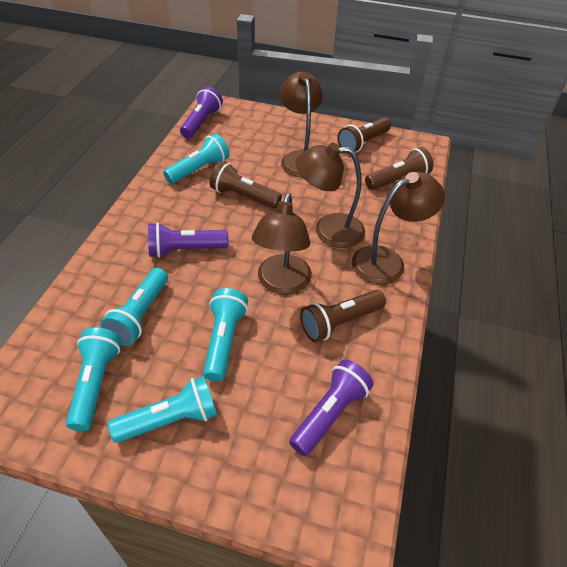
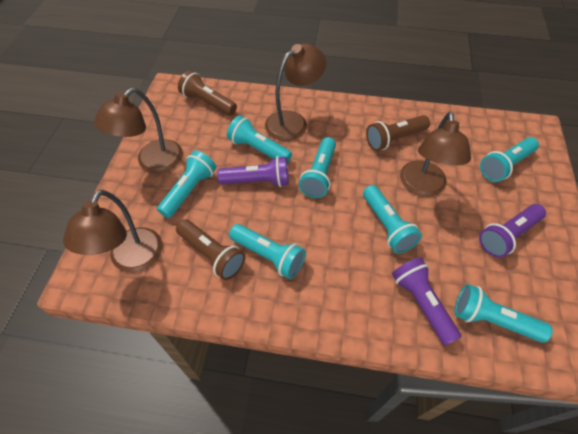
brown flashlight: 4 -> 3
turquoise flashlight: 5 -> 7

